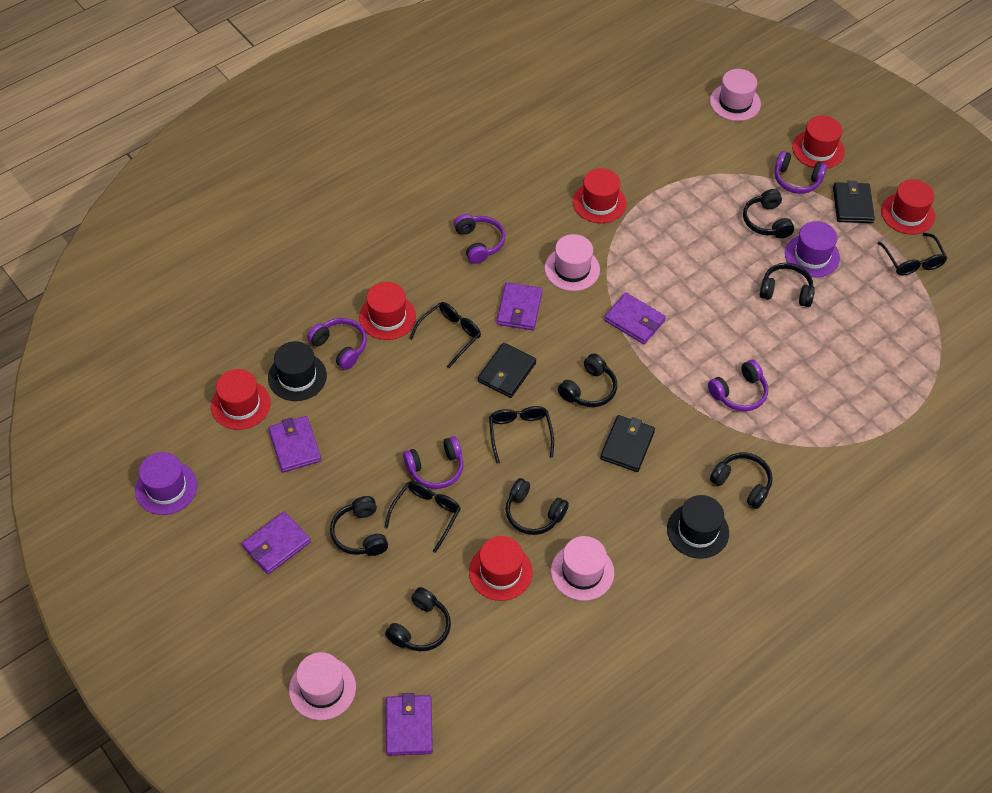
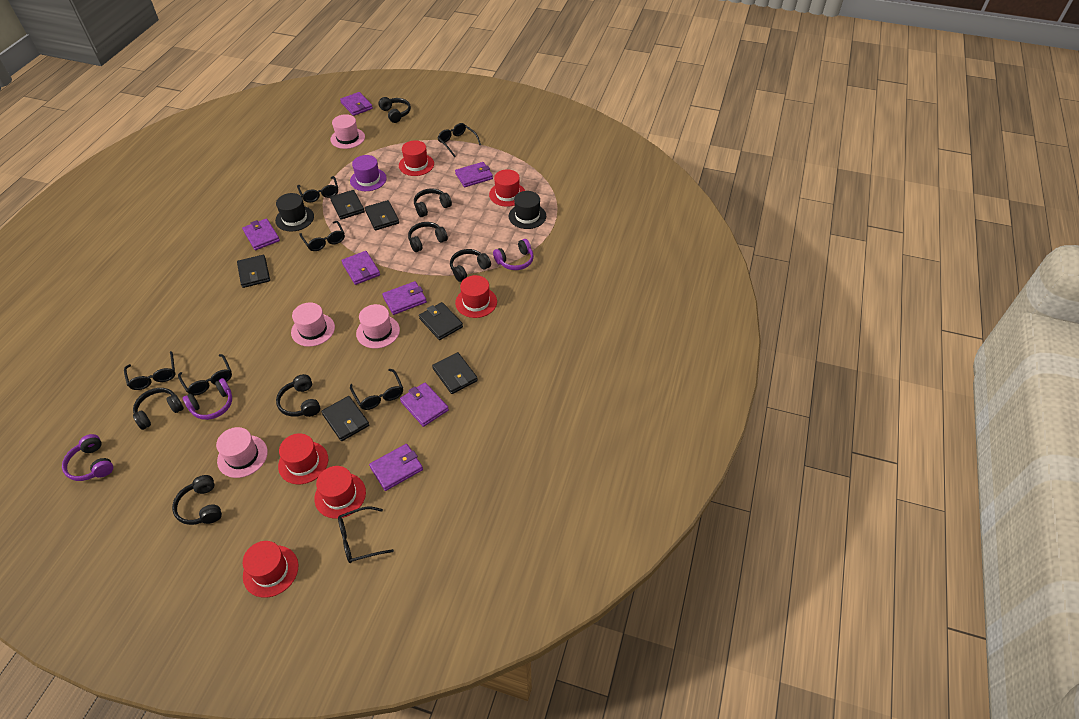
black glasses: 4 -> 7
black wallet: 3 -> 6
purple hat: 2 -> 1
purple headphones: 5 -> 3
purple wallet: 5 -> 7

